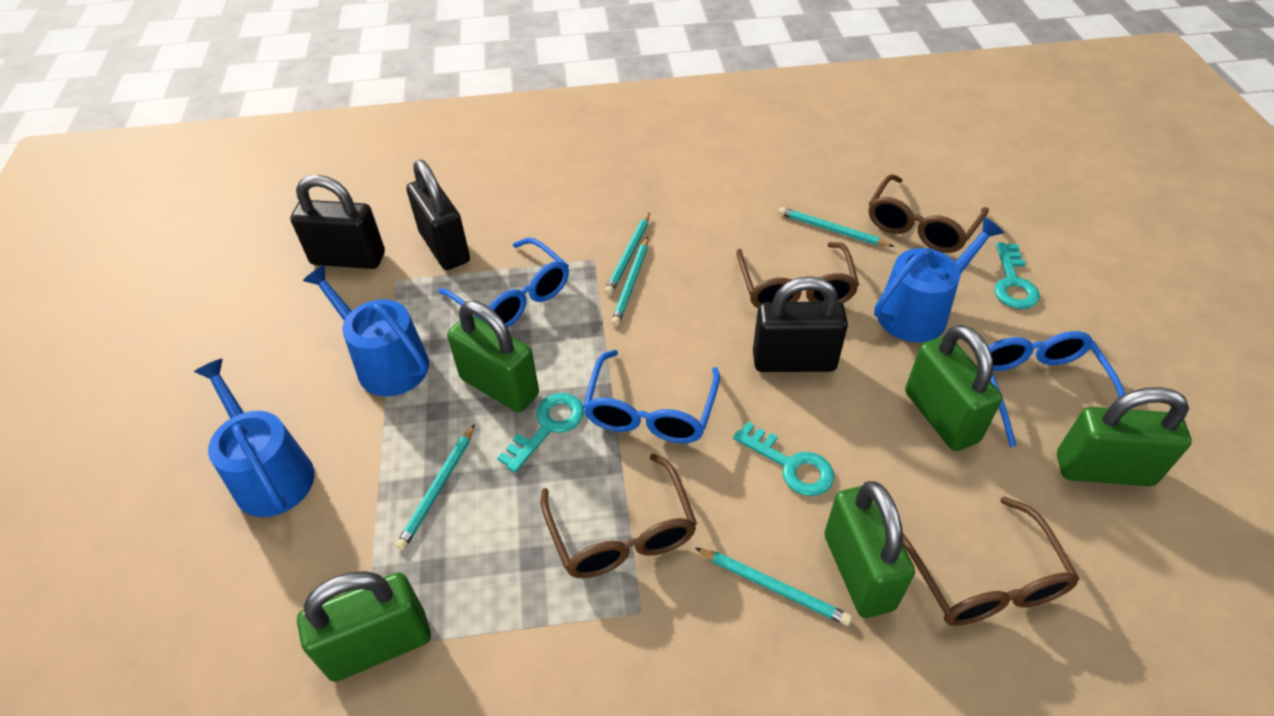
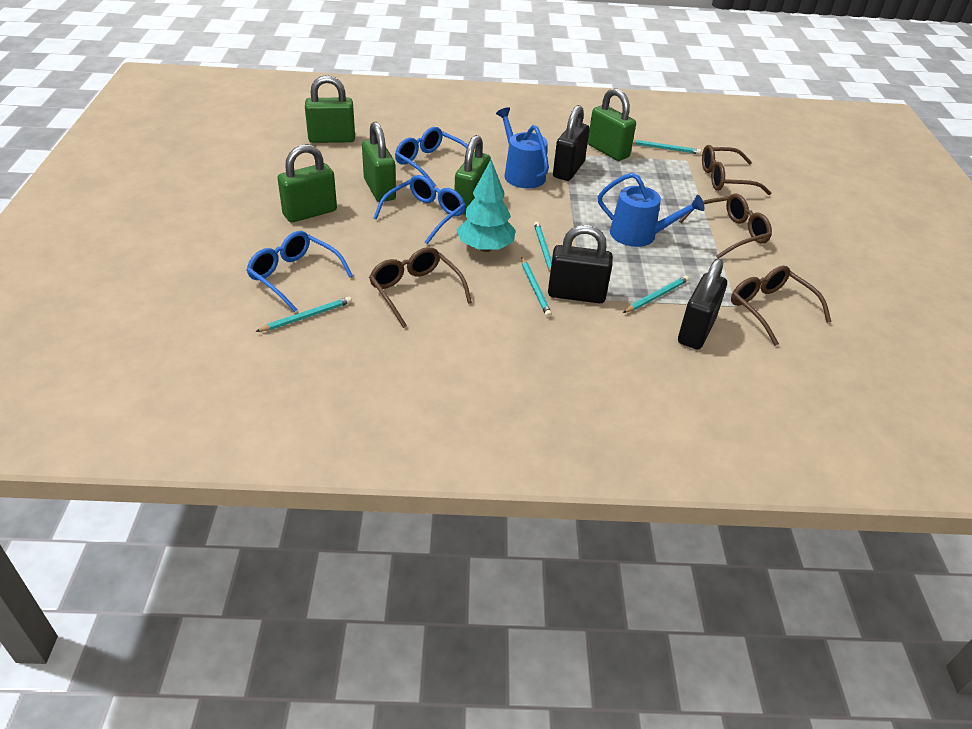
blue watering can: 3 -> 2
turquoise key: 3 -> 0
turquoise tree: 0 -> 1

